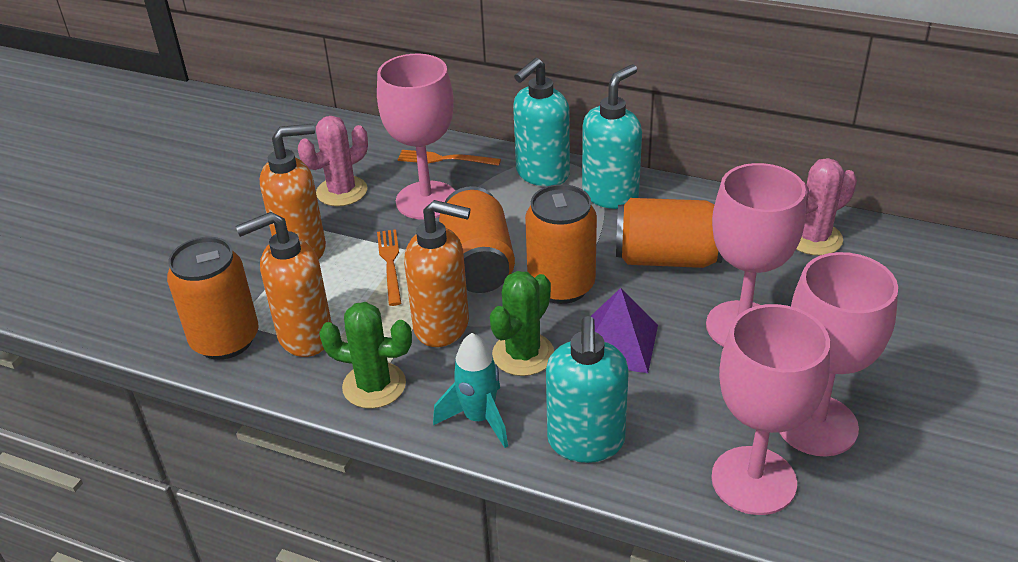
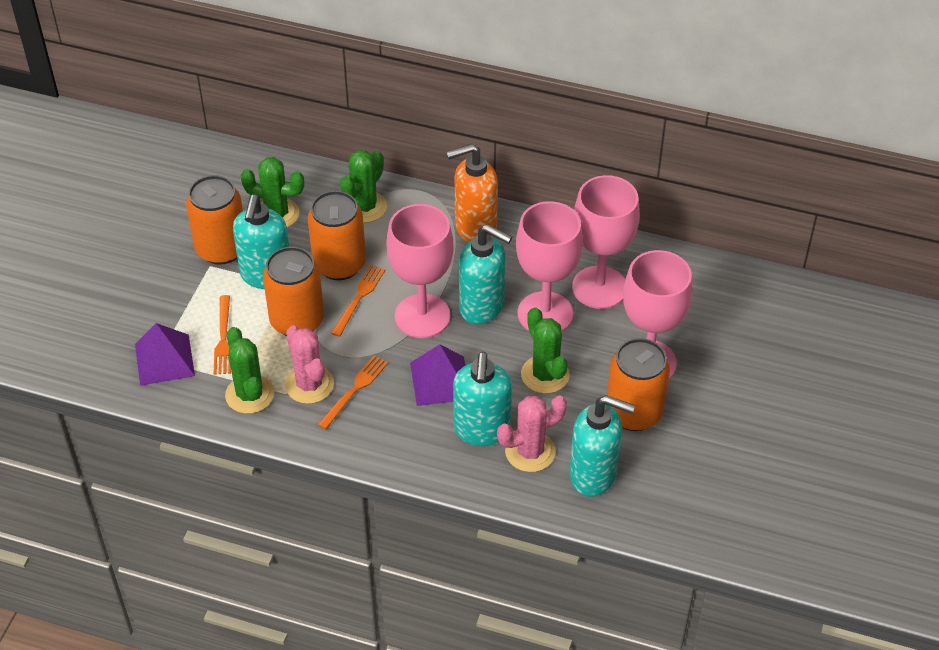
green cactus: 2 -> 4
orange fork: 2 -> 3
orange soap dispenser: 3 -> 1
purple pyramid: 1 -> 2
turquoise rocket: 1 -> 0
turquoise soap dispenser: 3 -> 4

